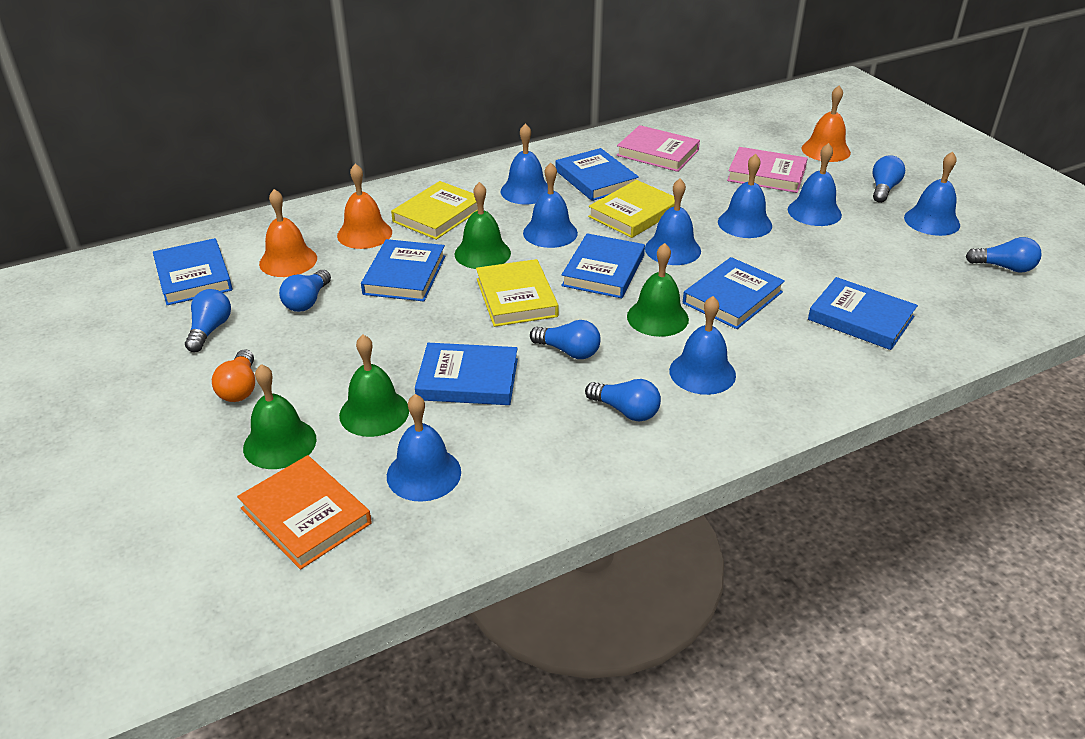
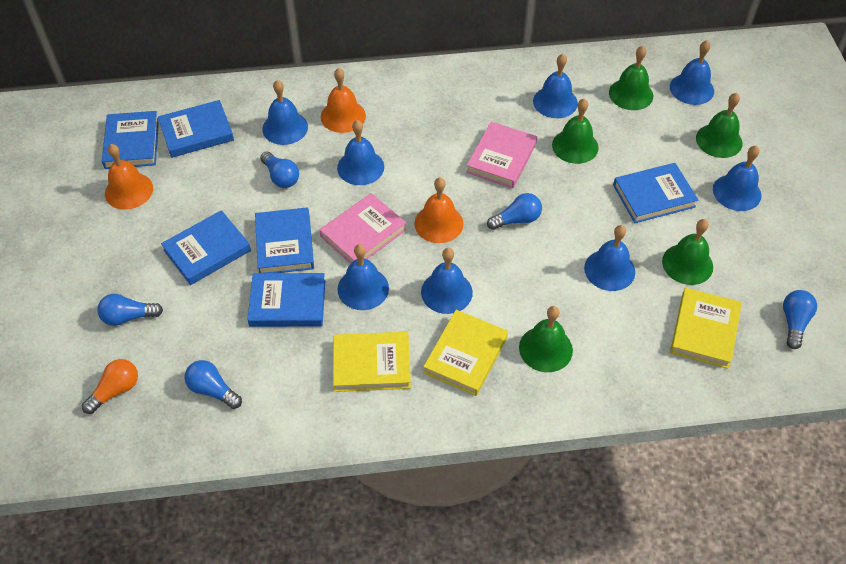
blue book: 7 -> 6
blue light bulb: 6 -> 5
green bell: 4 -> 5
orange book: 1 -> 0

